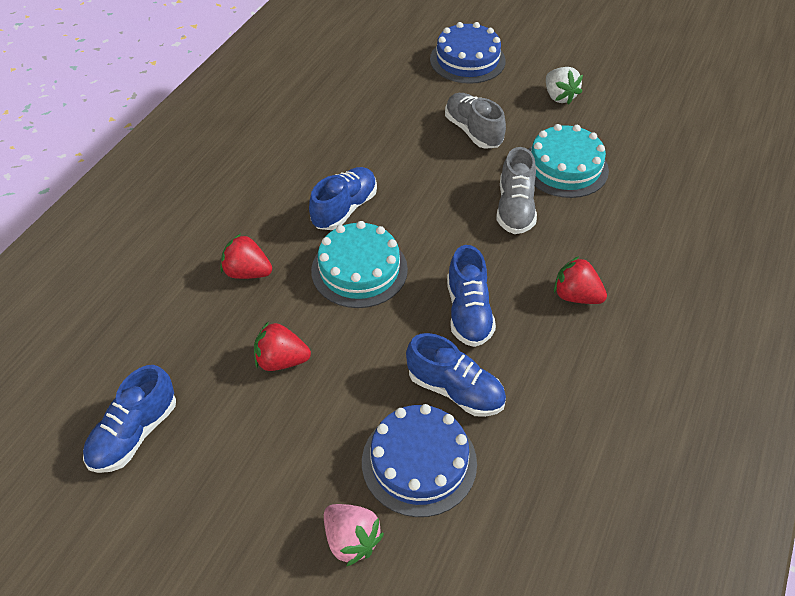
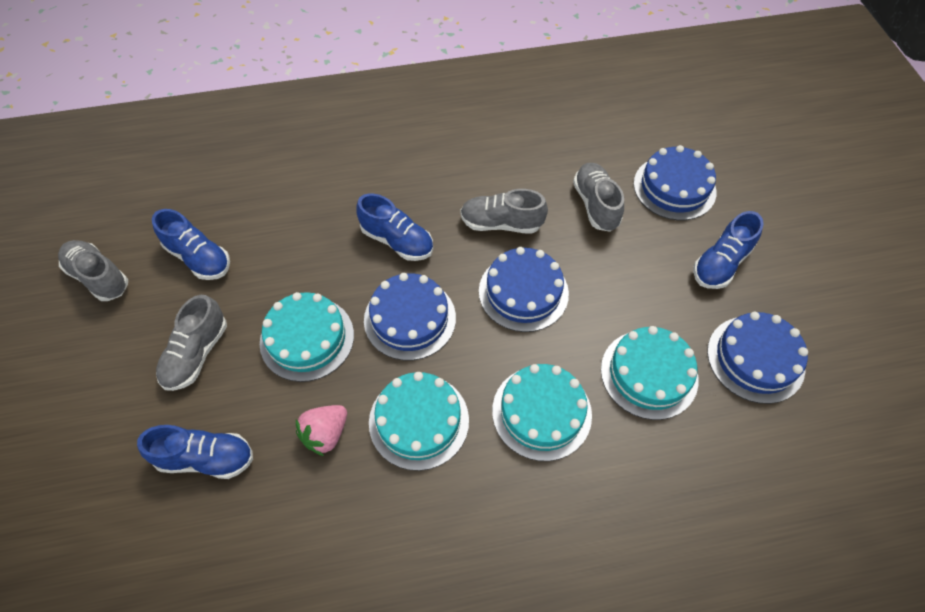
blue cake: 2 -> 4
grey shoe: 2 -> 4
red strawberry: 3 -> 0
turquoise cake: 2 -> 4
white strawberry: 1 -> 0

